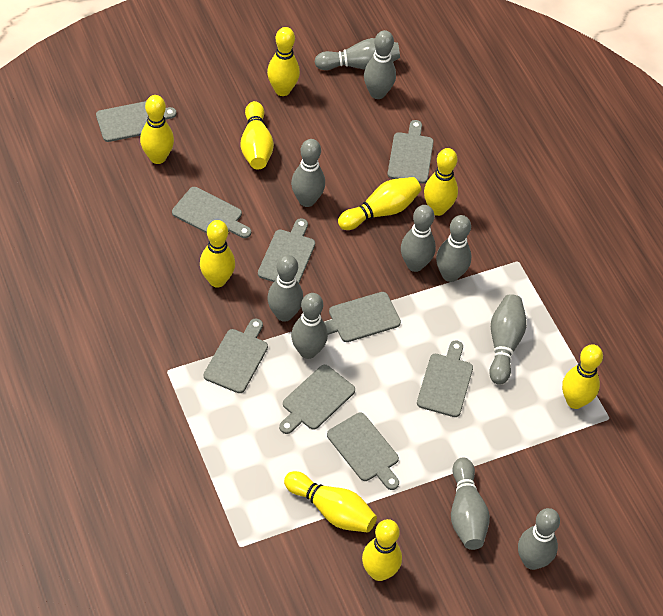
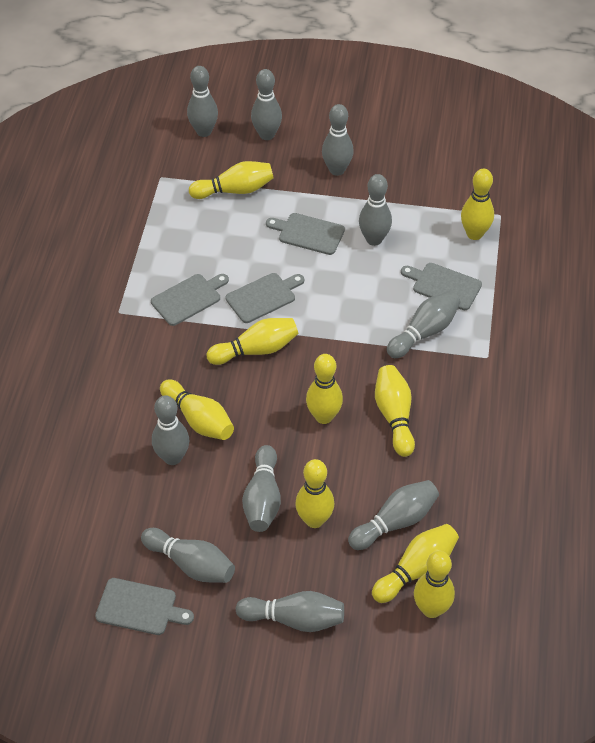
grey cutting board: 9 -> 5

